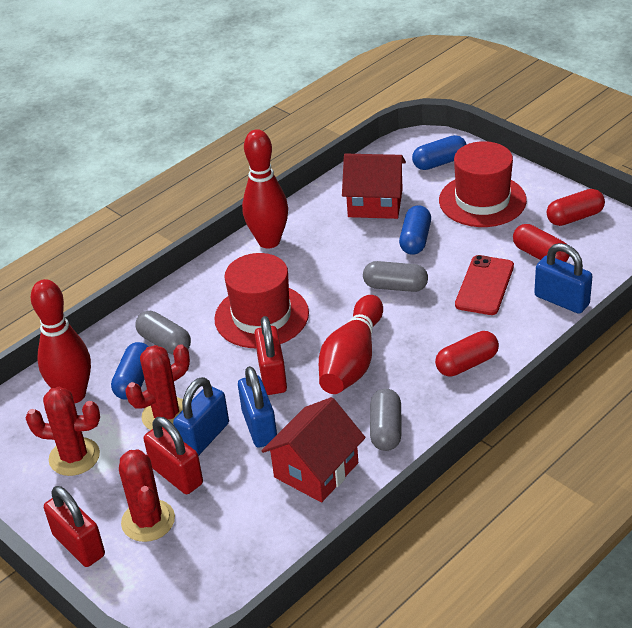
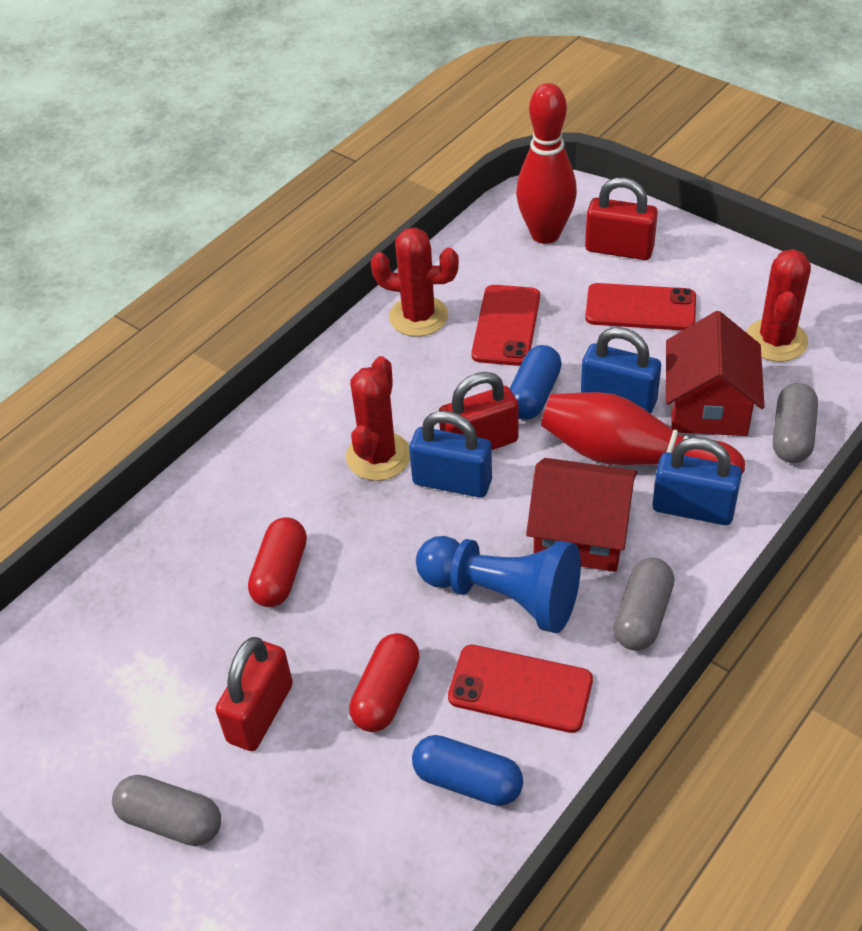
blue capsule: 3 -> 2
blue pawn: 0 -> 1
red bowling pin: 3 -> 2
red capsule: 3 -> 2
red hat: 2 -> 0
red phone: 1 -> 3

